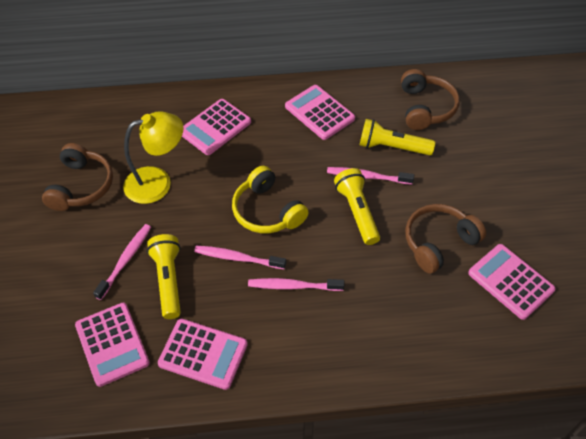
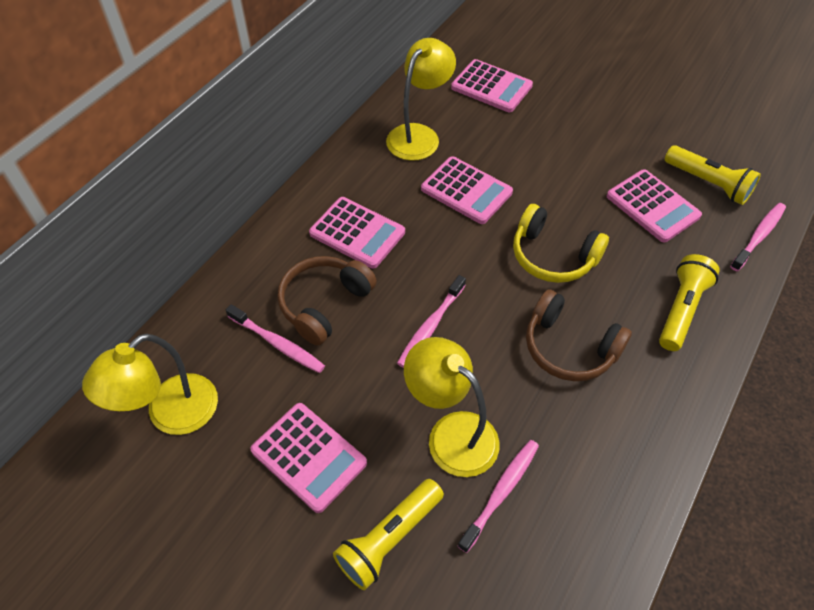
brown headphones: 3 -> 2
yellow lamp: 1 -> 3

